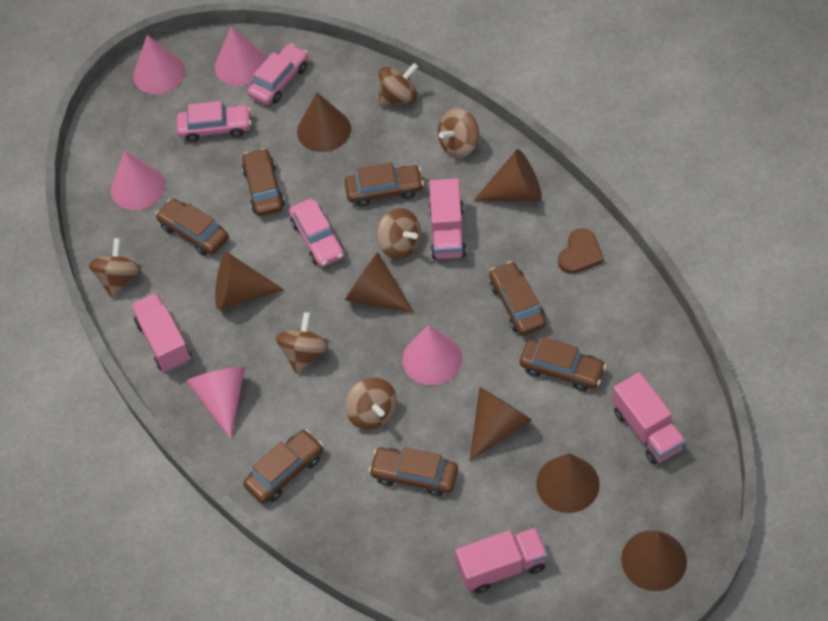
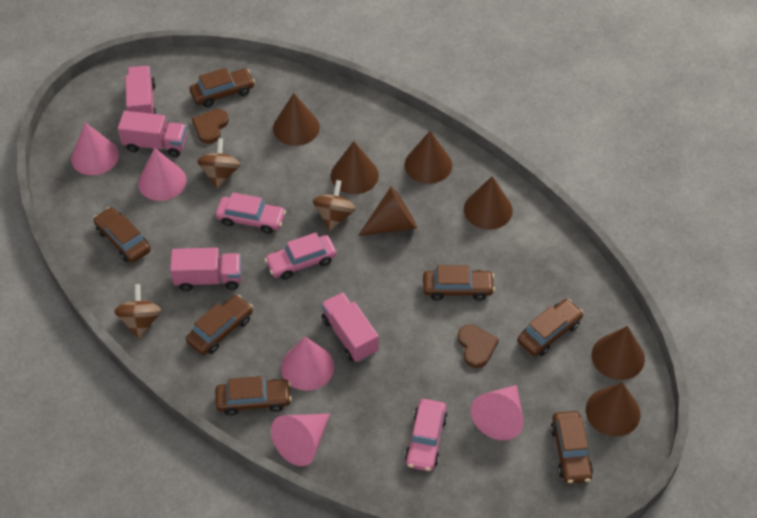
brown heart: 1 -> 2
brown spinning top: 6 -> 3

